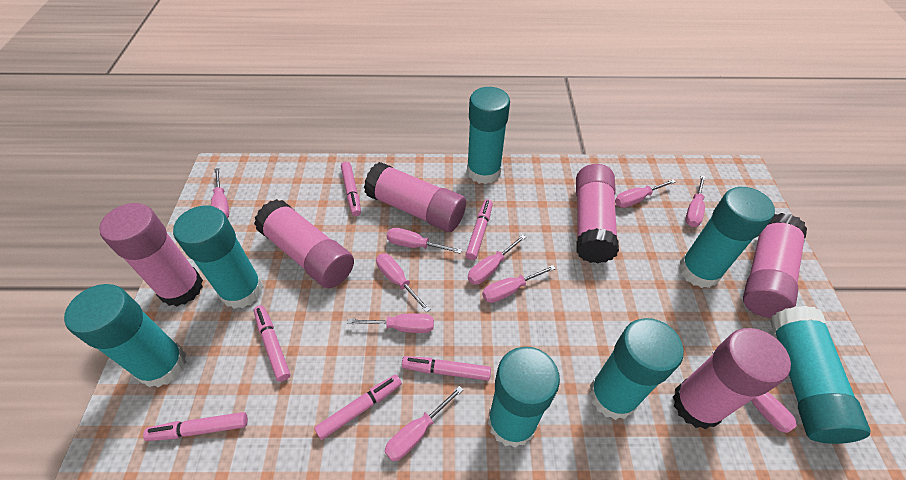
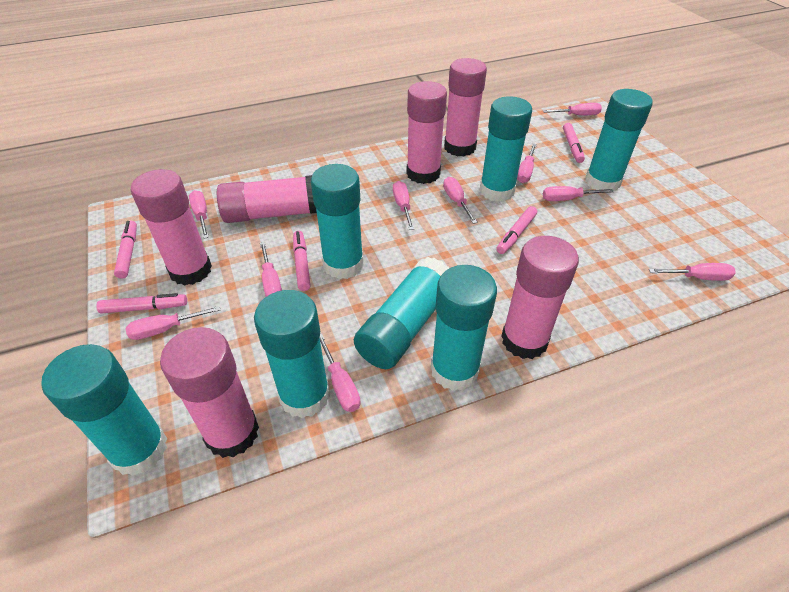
pink marker: 6 -> 5

